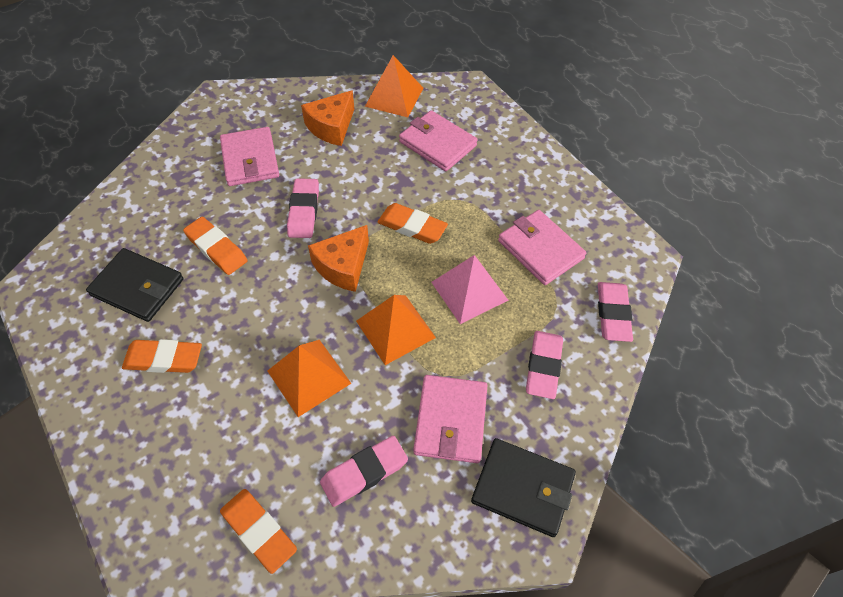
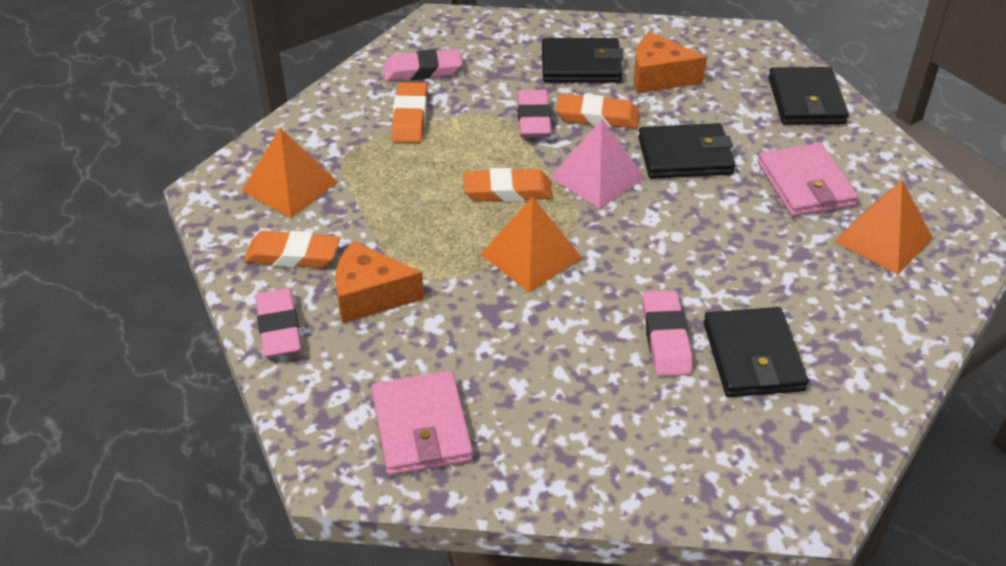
black wallet: 2 -> 4
pink wallet: 4 -> 2

